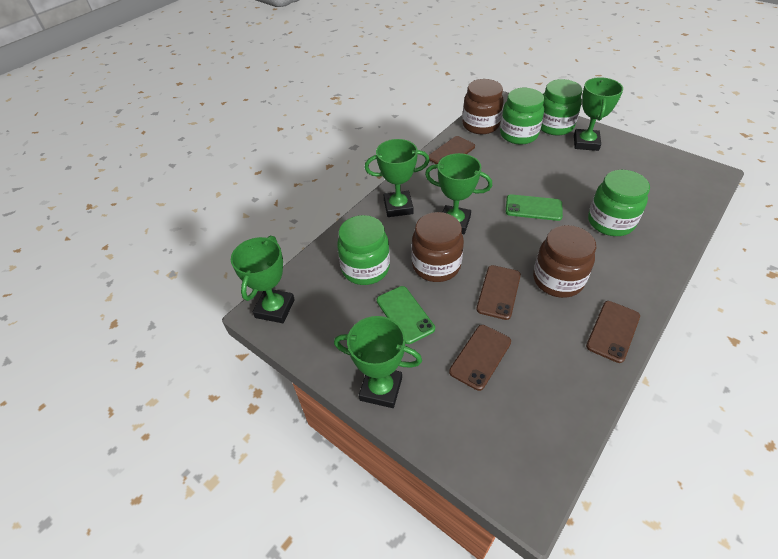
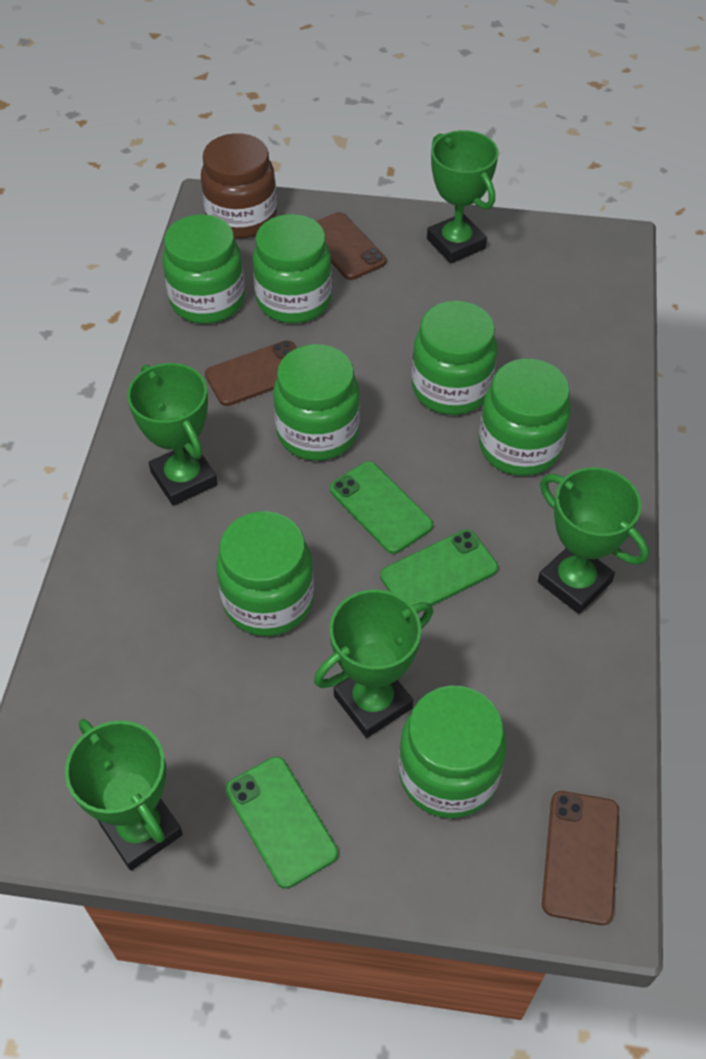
brown jar: 3 -> 1
brown phone: 4 -> 3
green jar: 4 -> 7
green phone: 2 -> 3

